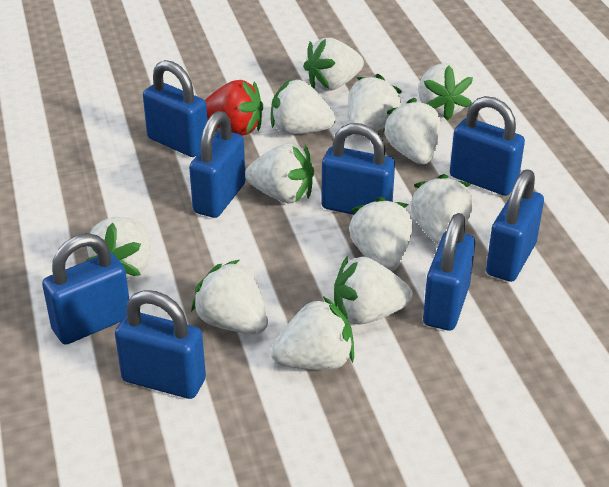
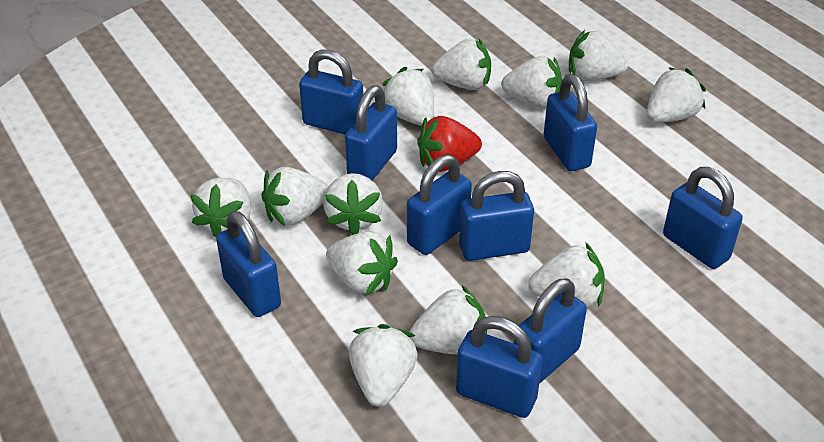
blue padlock: 8 -> 9

